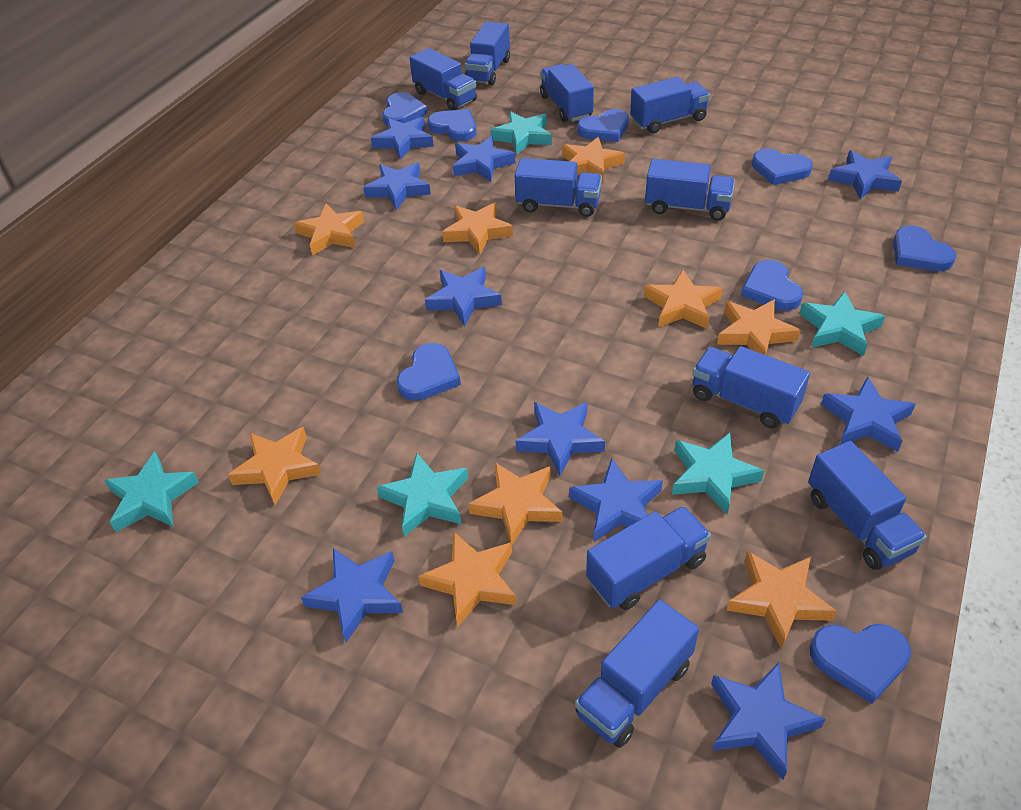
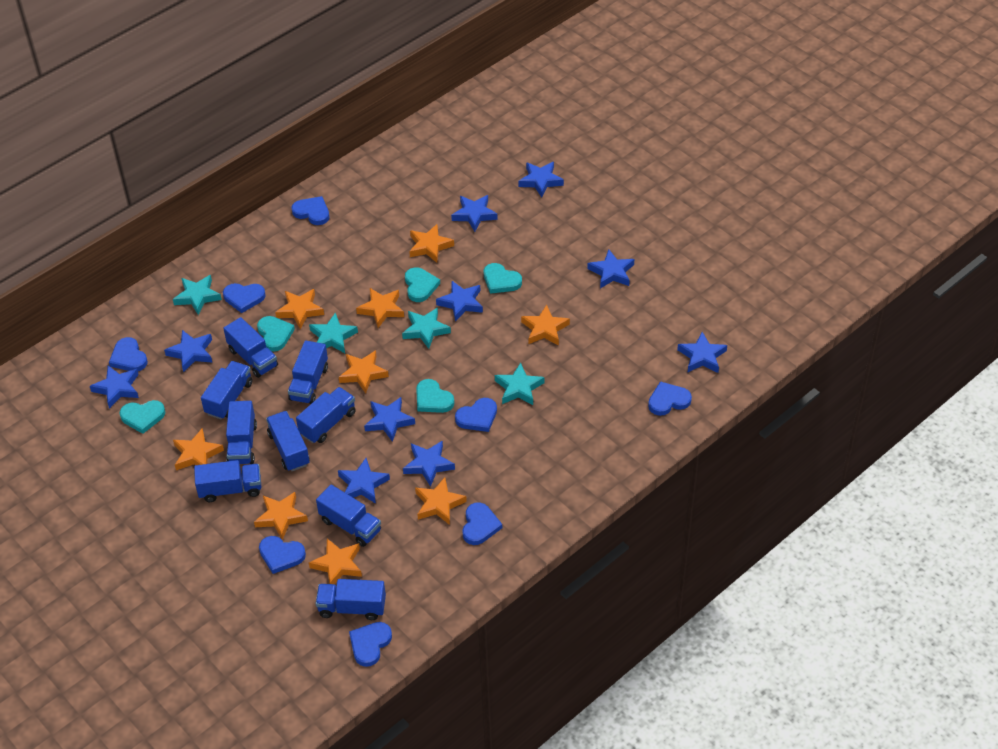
blue truck: 10 -> 9
turquoise heart: 0 -> 5
turquoise star: 5 -> 4

